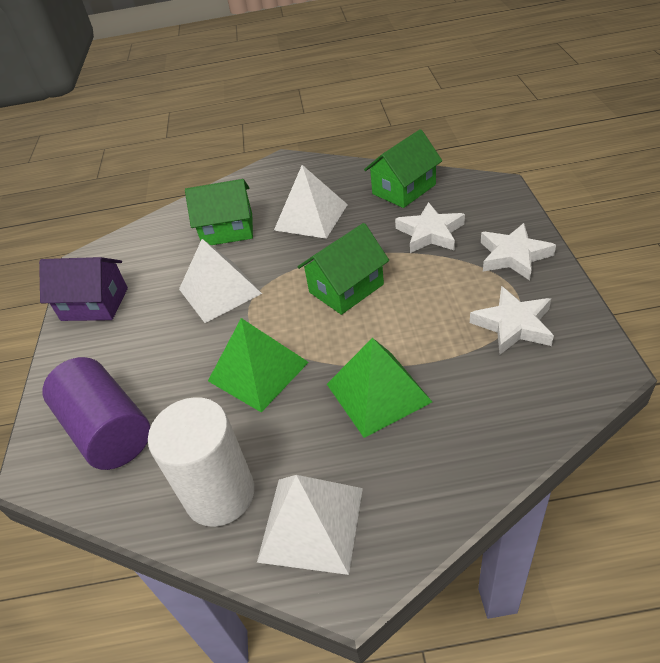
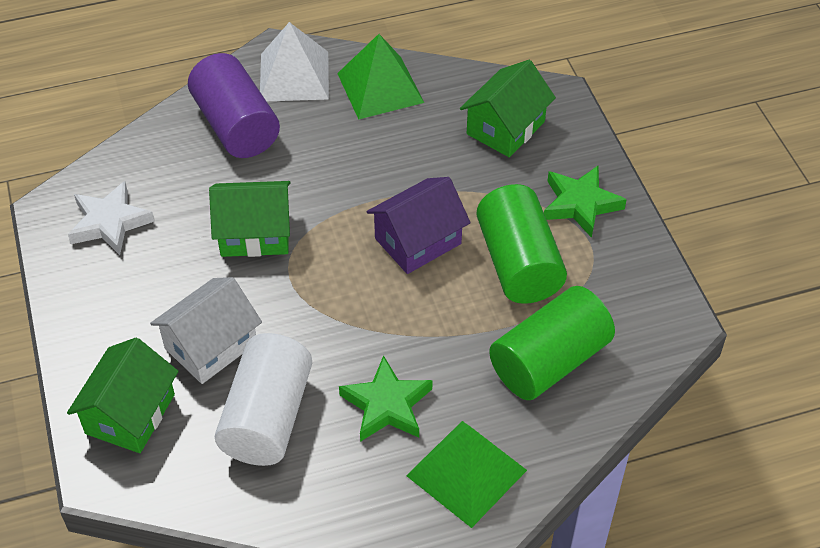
green cylinder: 0 -> 2
green star: 0 -> 2
white house: 0 -> 1
white pyramid: 3 -> 1
white star: 3 -> 1

